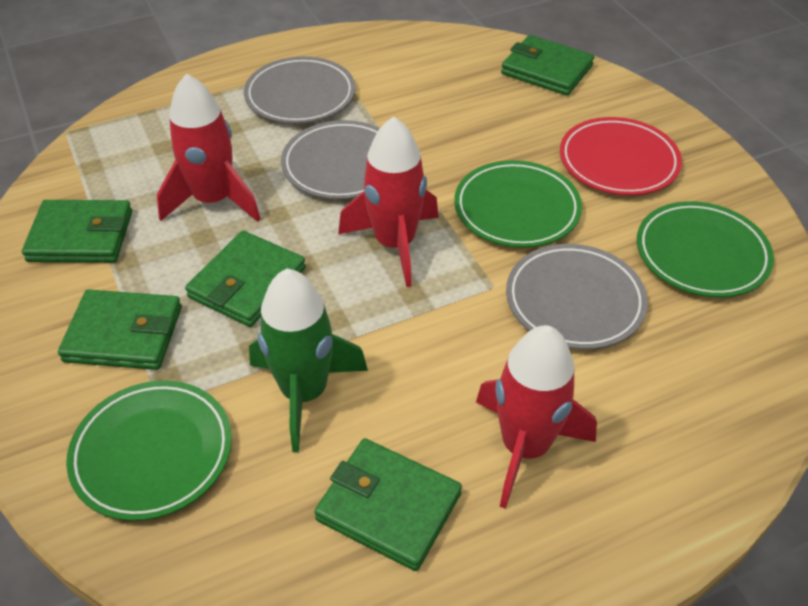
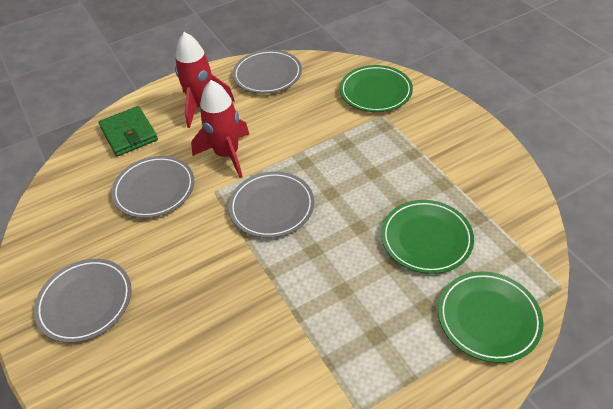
green rocket: 1 -> 0
green wallet: 5 -> 1
grey plate: 3 -> 4
red plate: 1 -> 0
red rocket: 3 -> 2

